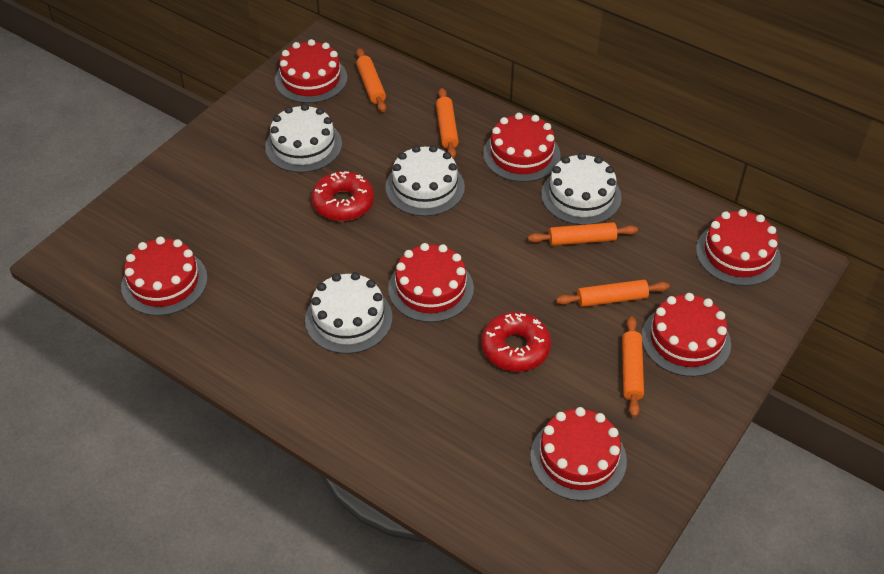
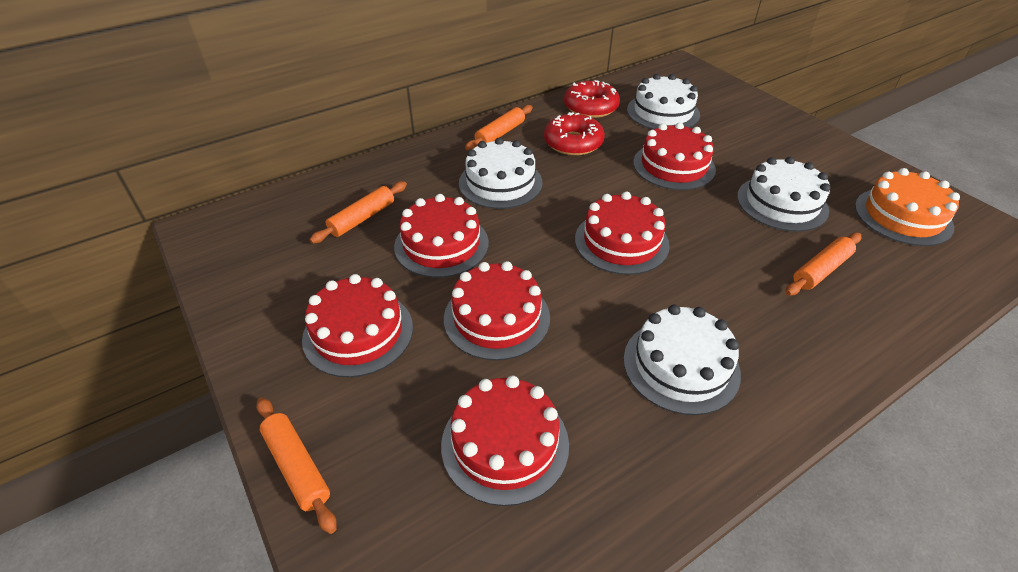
orange cake: 0 -> 1
orange rolling pin: 5 -> 4
red cake: 7 -> 6

